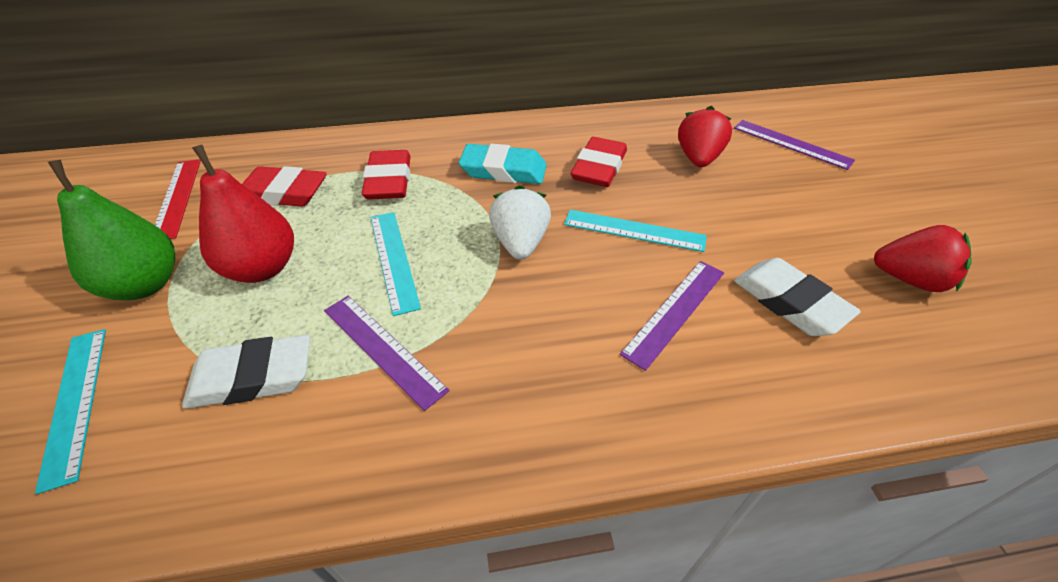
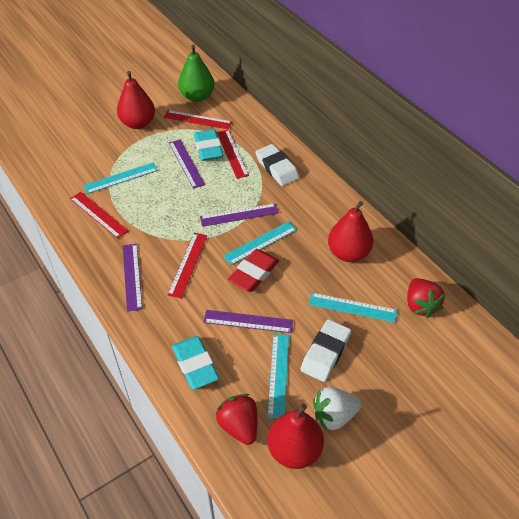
purple ruler: 3 -> 4
red eraser: 3 -> 1
red pear: 1 -> 3
red ruler: 1 -> 4
turquoise eraser: 1 -> 2
turquoise ruler: 3 -> 4

